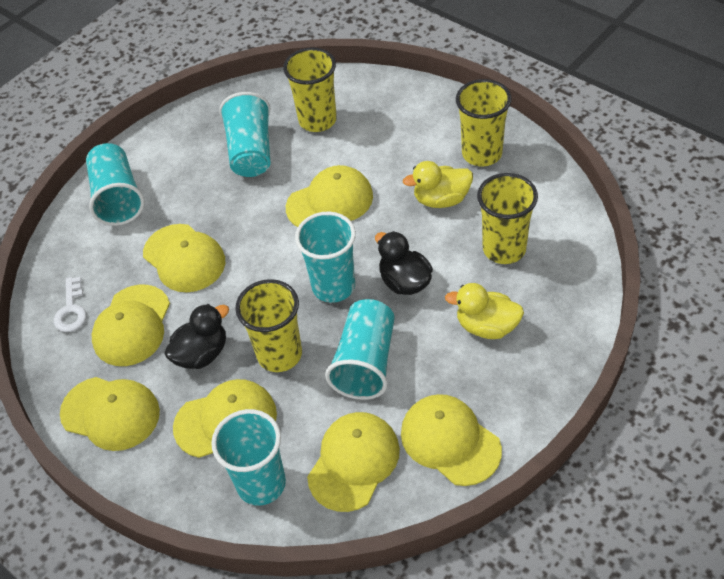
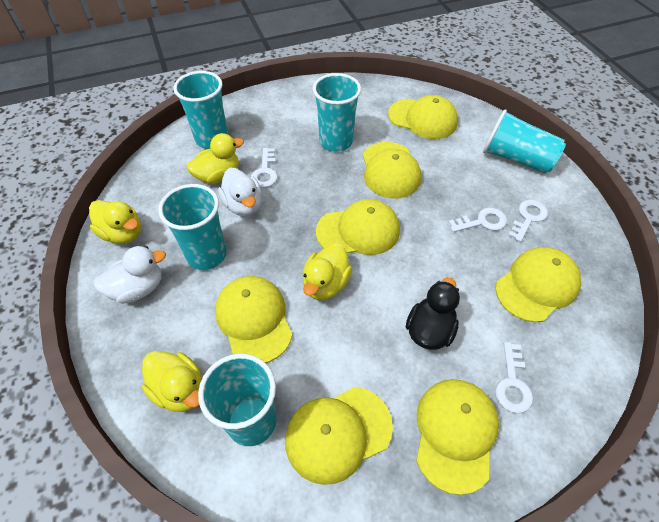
black duck: 2 -> 1
white duck: 0 -> 2
white key: 1 -> 4
yellow cup: 4 -> 0
yellow duck: 2 -> 4

